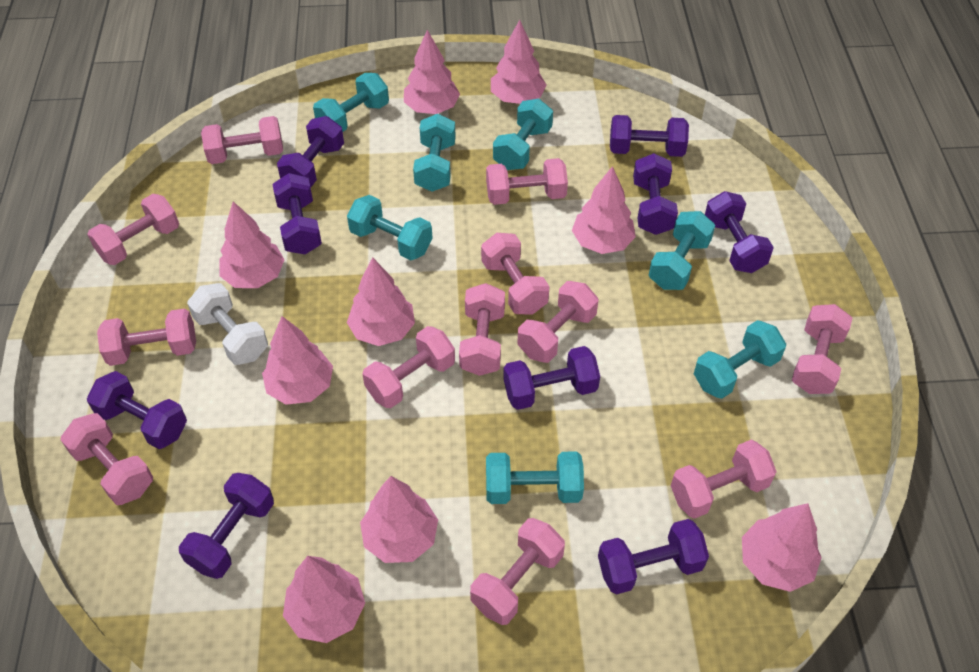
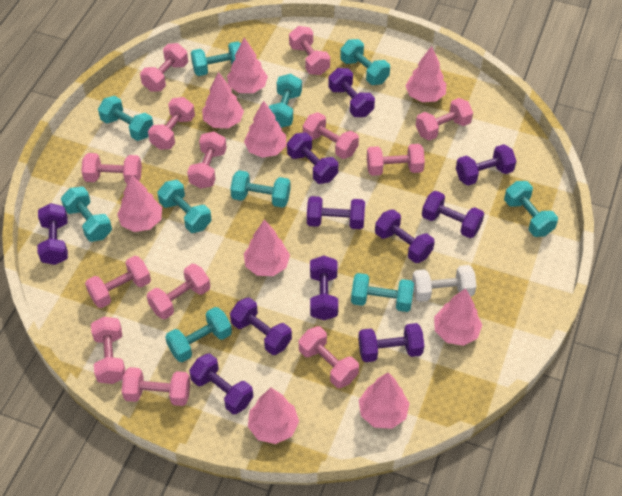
pink dumbbell: 12 -> 13
purple dumbbell: 9 -> 11
turquoise dumbbell: 7 -> 10

